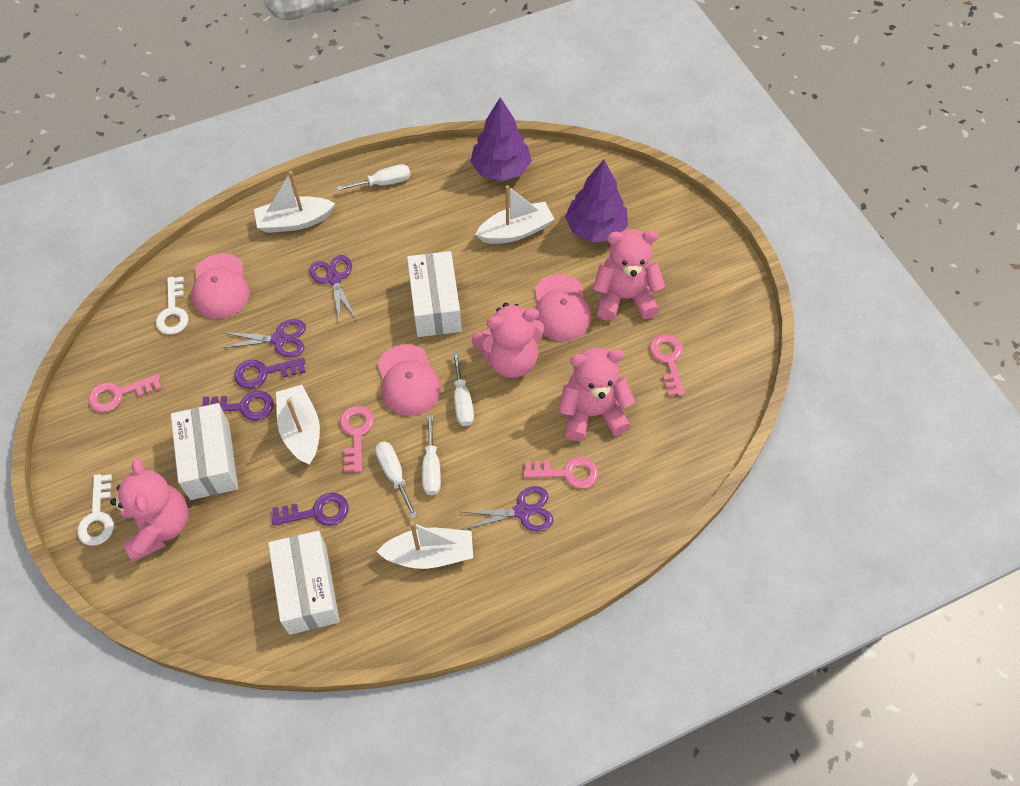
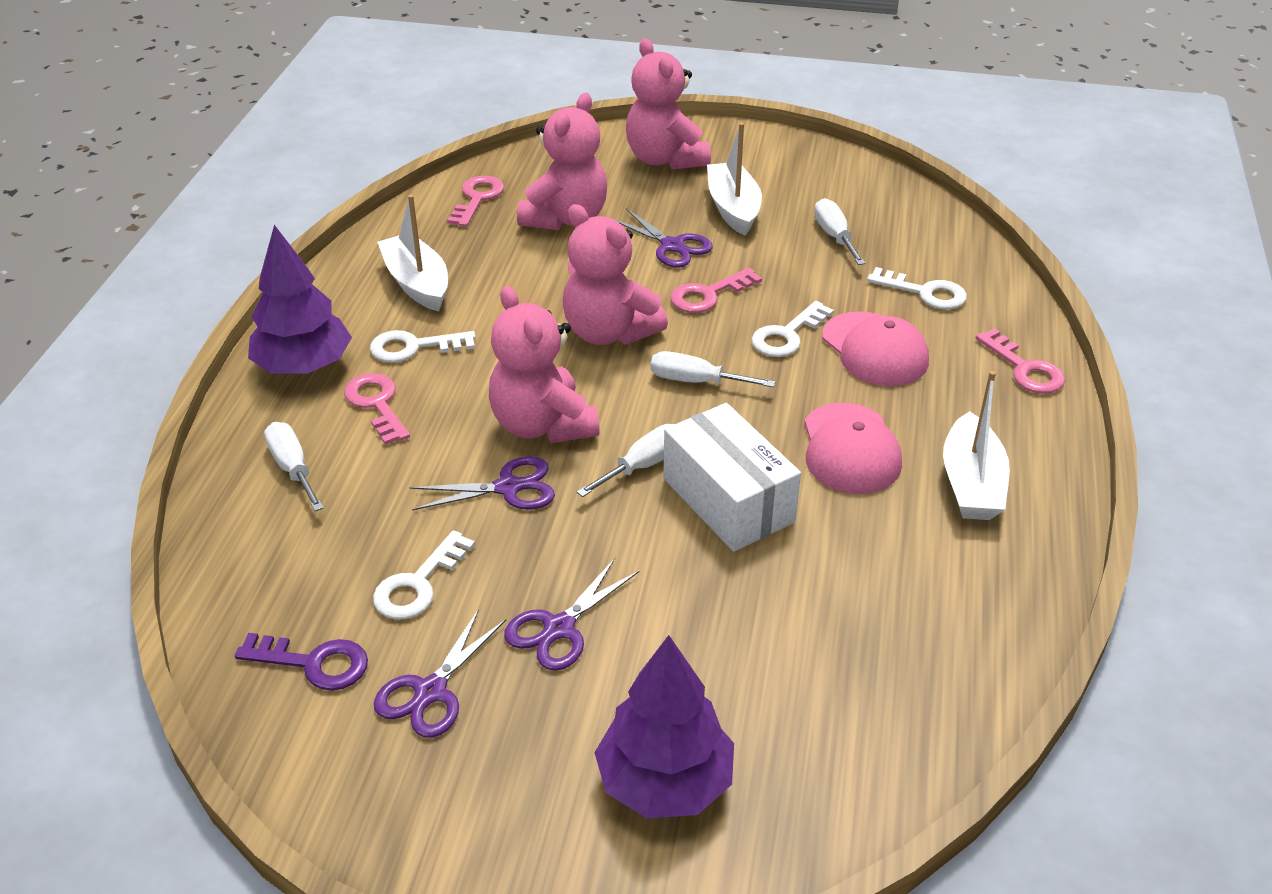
pink cap: 3 -> 2
purple key: 3 -> 1
purple scissors: 3 -> 4
white boat: 4 -> 3
white box: 3 -> 1
white key: 2 -> 4

